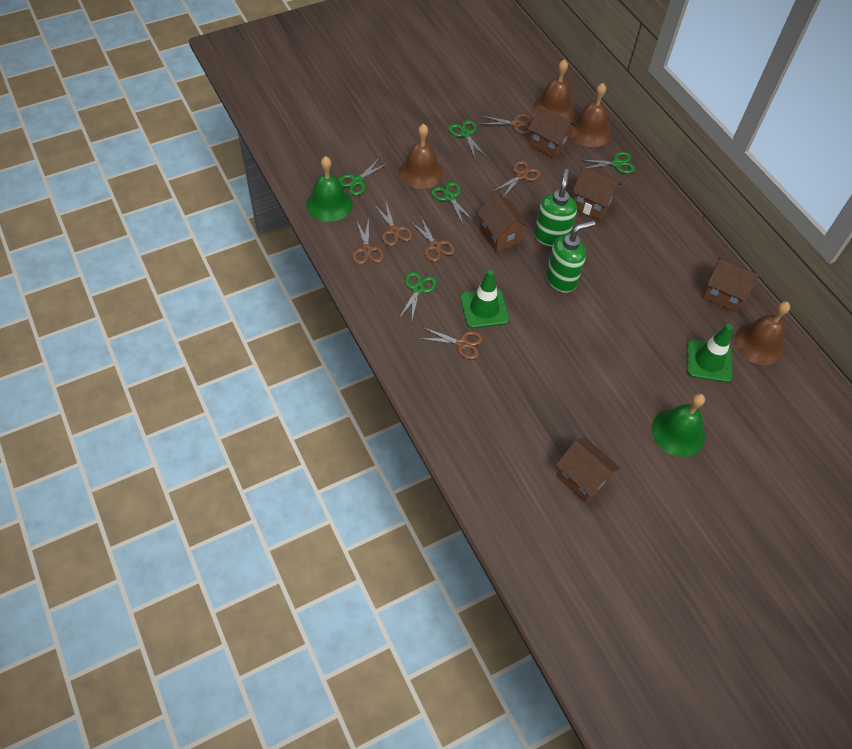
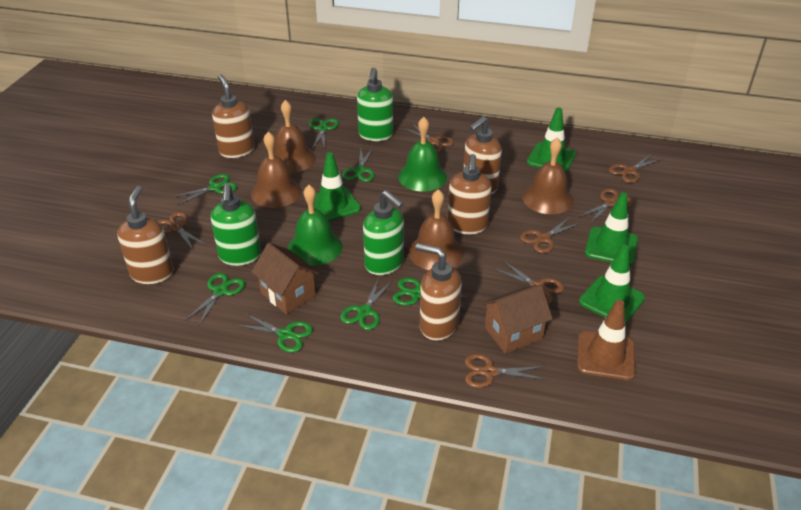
brown house: 5 -> 2
brown scissors: 6 -> 7
brown soap dispenser: 0 -> 5
brown traffic cone: 0 -> 1
green scissors: 5 -> 7
green soap dispenser: 2 -> 3
green traffic cone: 2 -> 4

